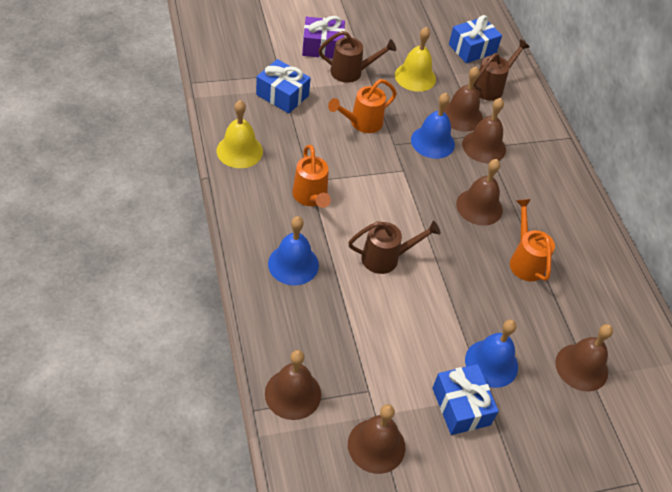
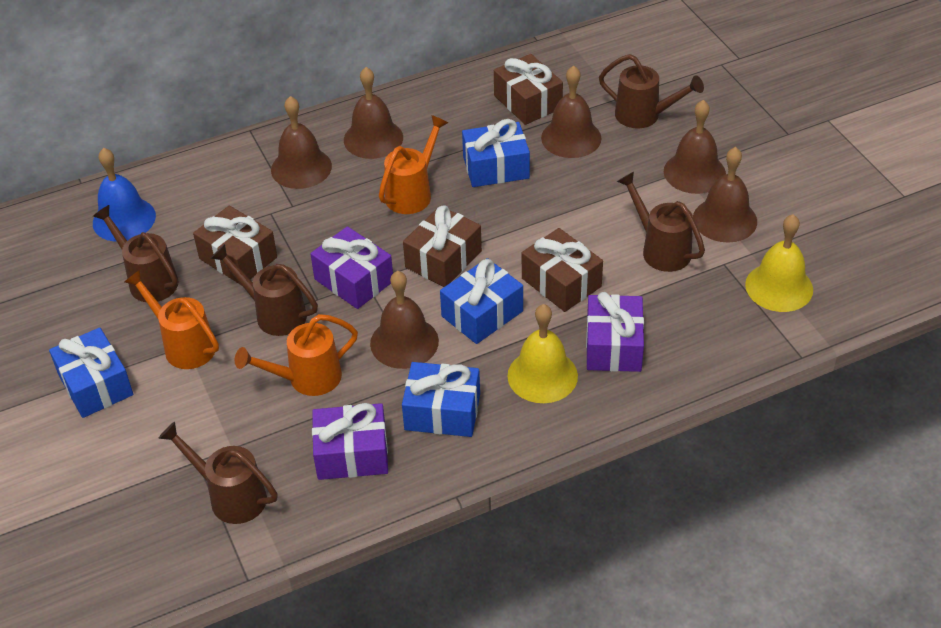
blue bell: 3 -> 1
blue gift: 3 -> 4
brown gift: 0 -> 4
brown watering can: 3 -> 5
purple gift: 1 -> 3

